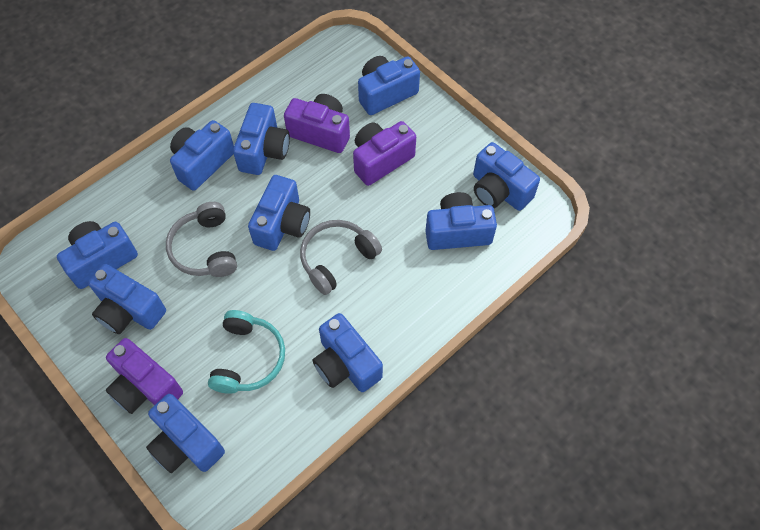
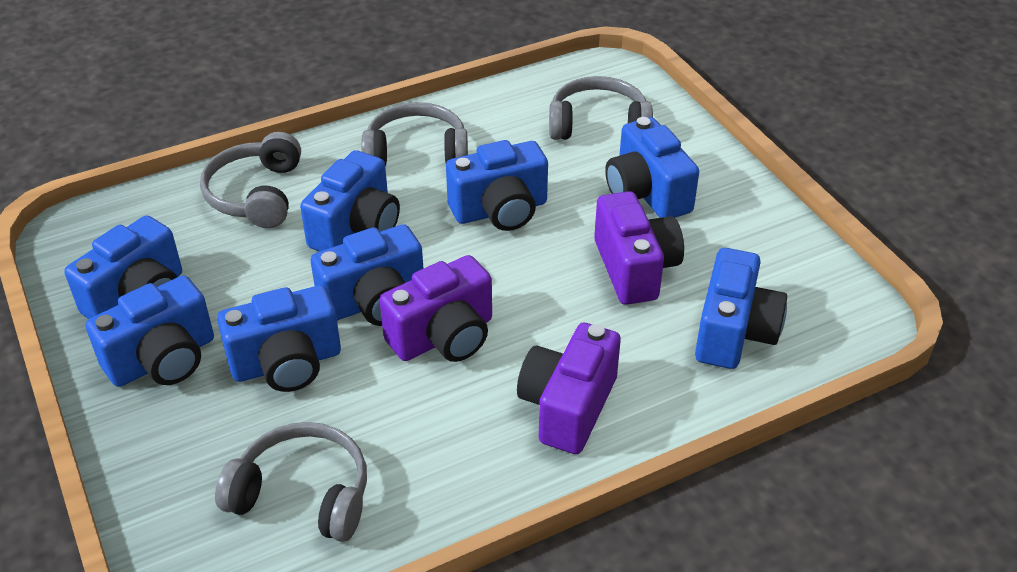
blue camera: 10 -> 8
grey headphones: 2 -> 4
turquoise headphones: 1 -> 0

